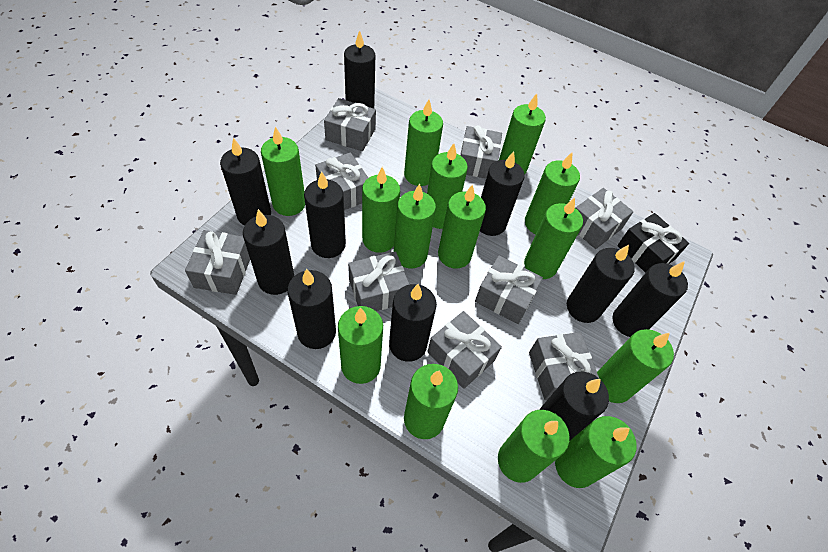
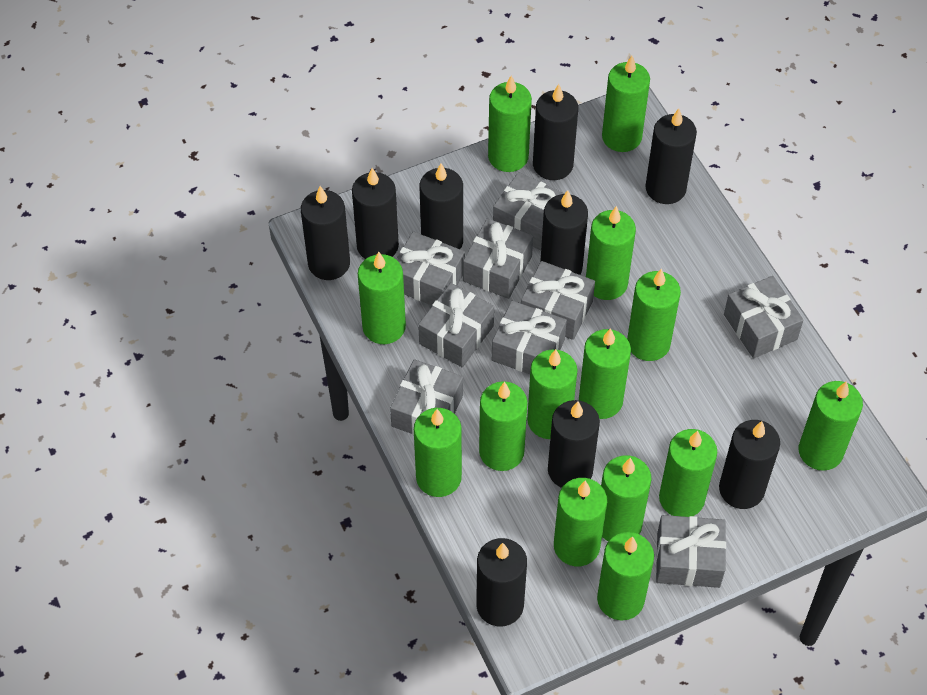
black candle: 10 -> 9
black gift: 1 -> 0

